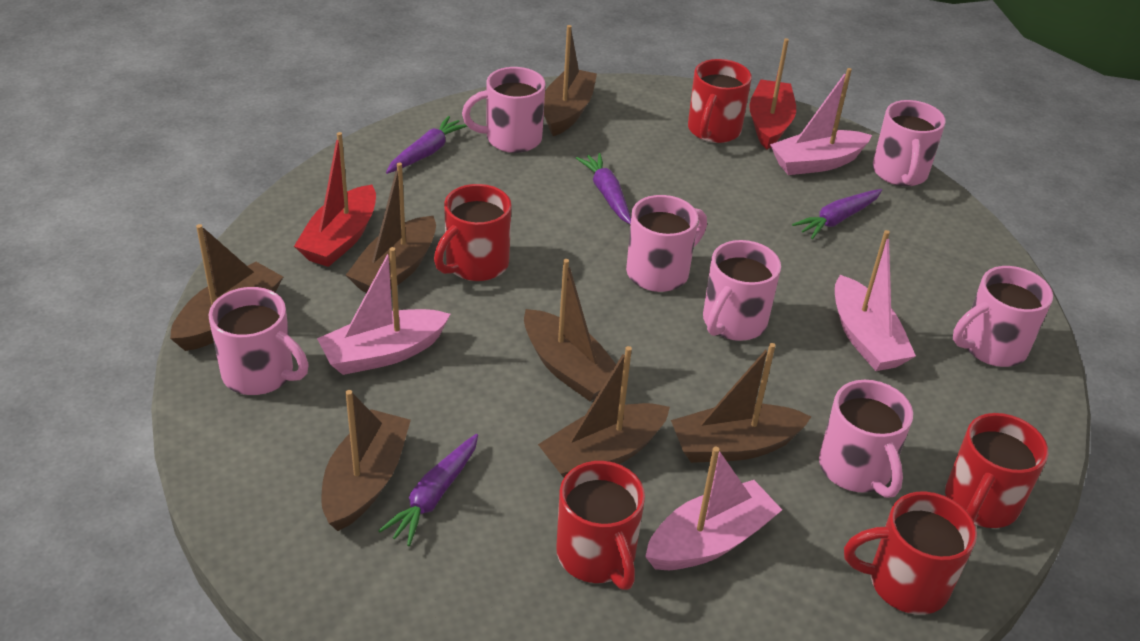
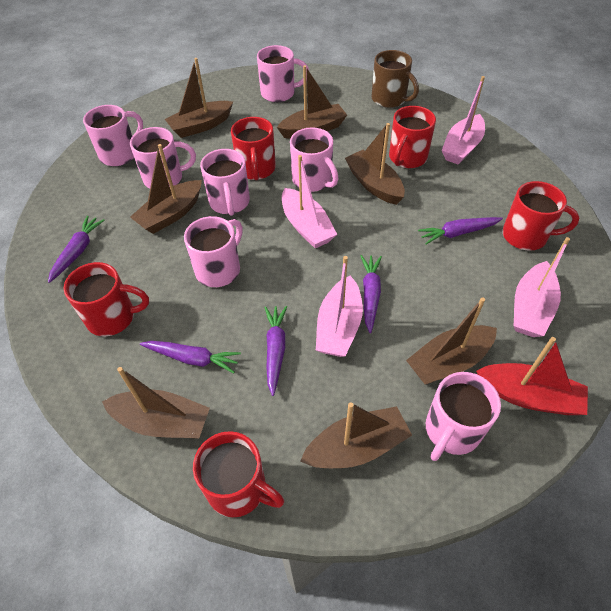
brown mug: 0 -> 1
purple carrot: 4 -> 5
red boat: 2 -> 1

